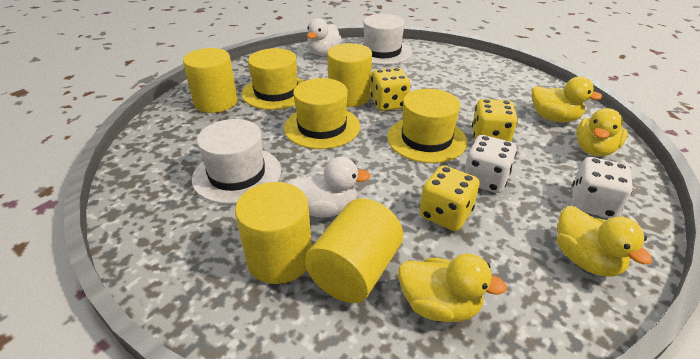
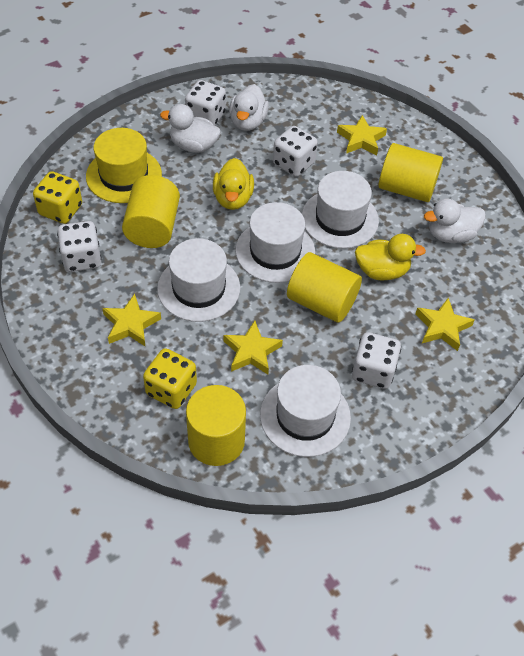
white dice: 2 -> 4
white duck: 2 -> 3
white hat: 2 -> 4
yellow dice: 3 -> 2
yellow duck: 4 -> 2
yellow hat: 3 -> 1
yellow star: 0 -> 4

